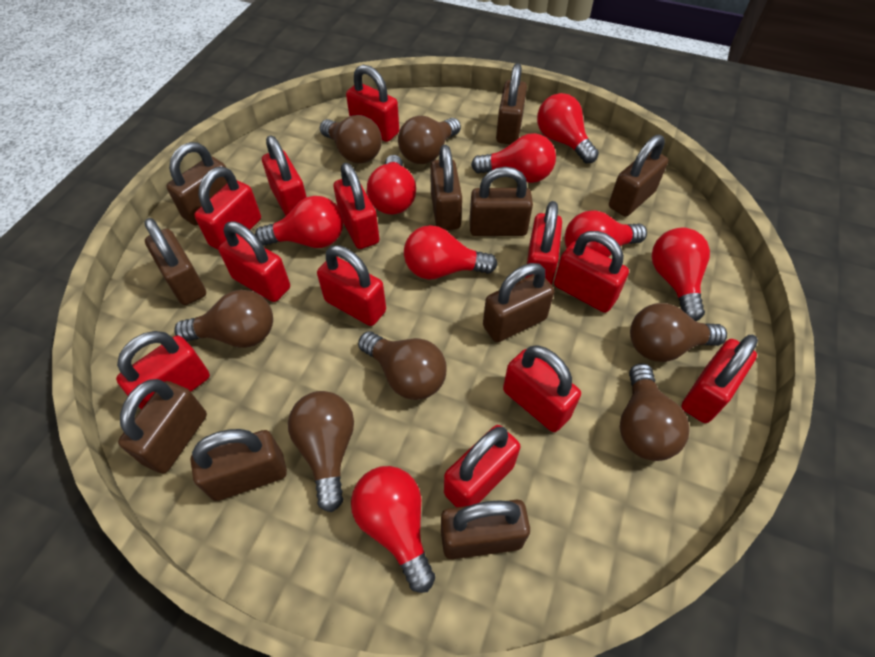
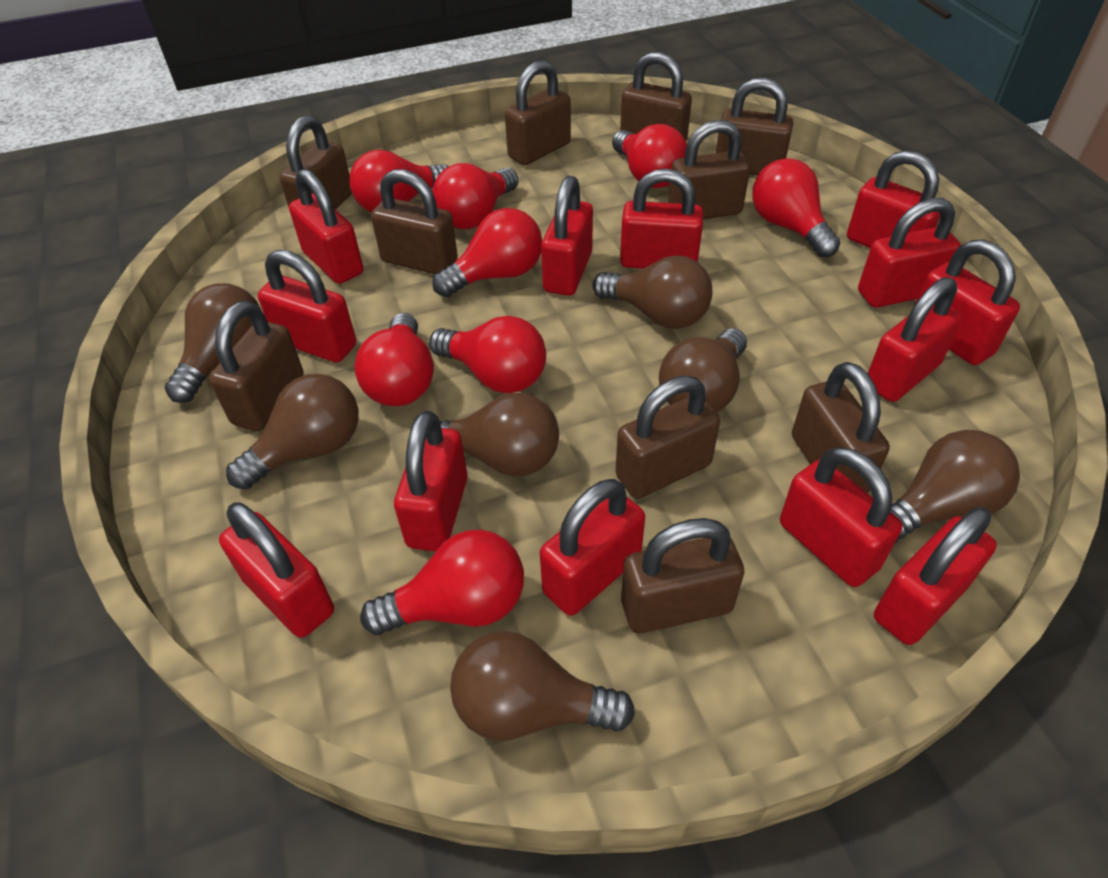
red padlock: 12 -> 13

